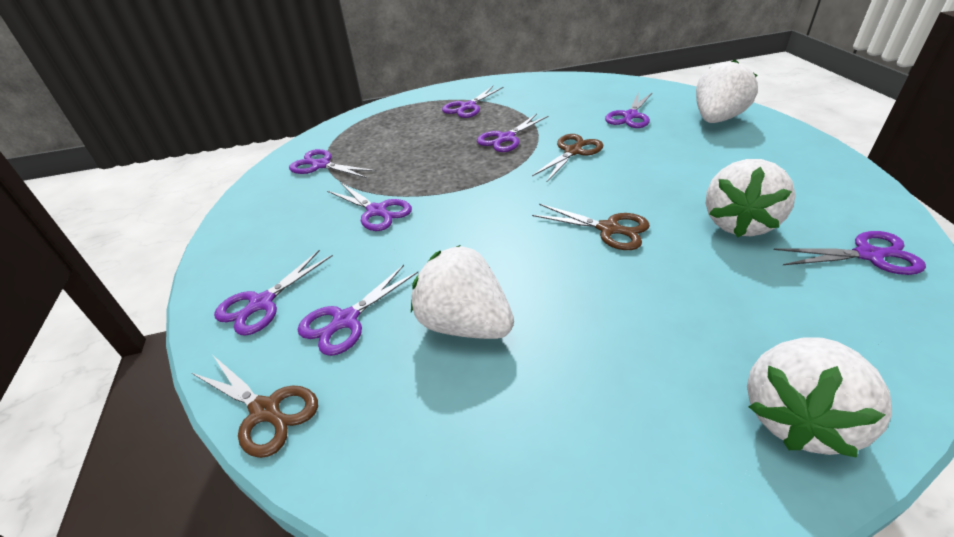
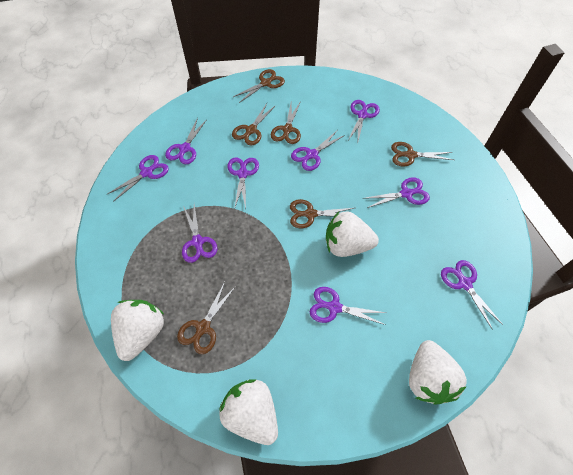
brown scissors: 3 -> 6
purple scissors: 8 -> 9

